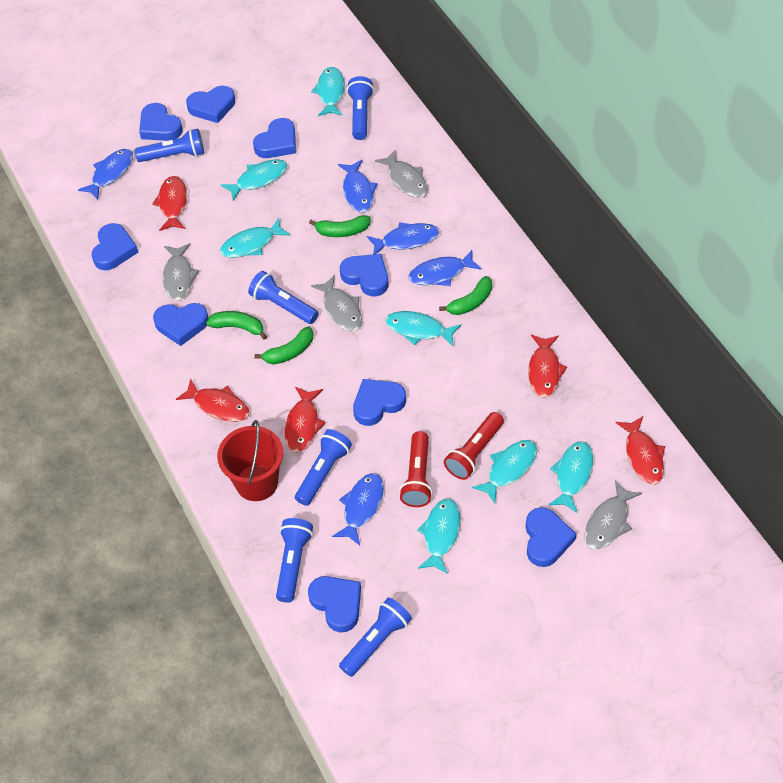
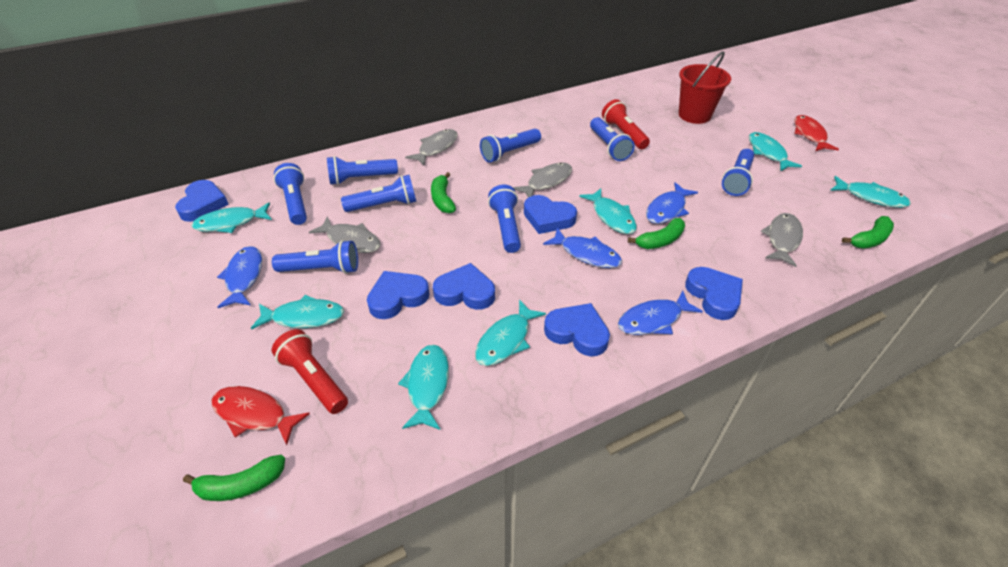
blue fish: 5 -> 4
blue flashlight: 6 -> 8
blue heart: 9 -> 6
red fish: 5 -> 2

